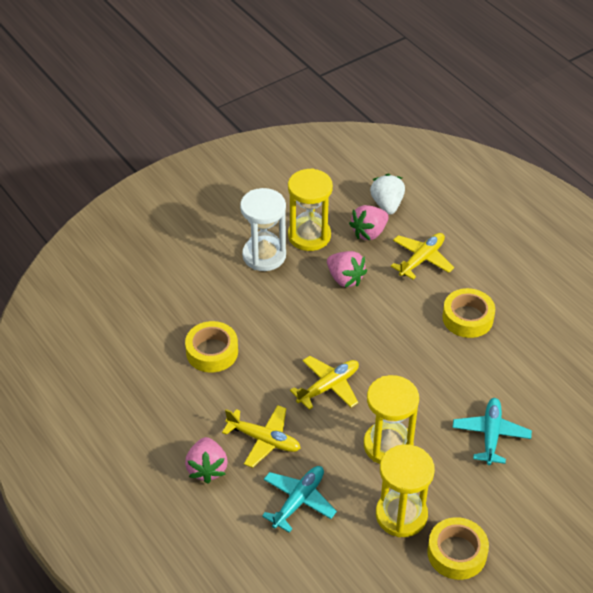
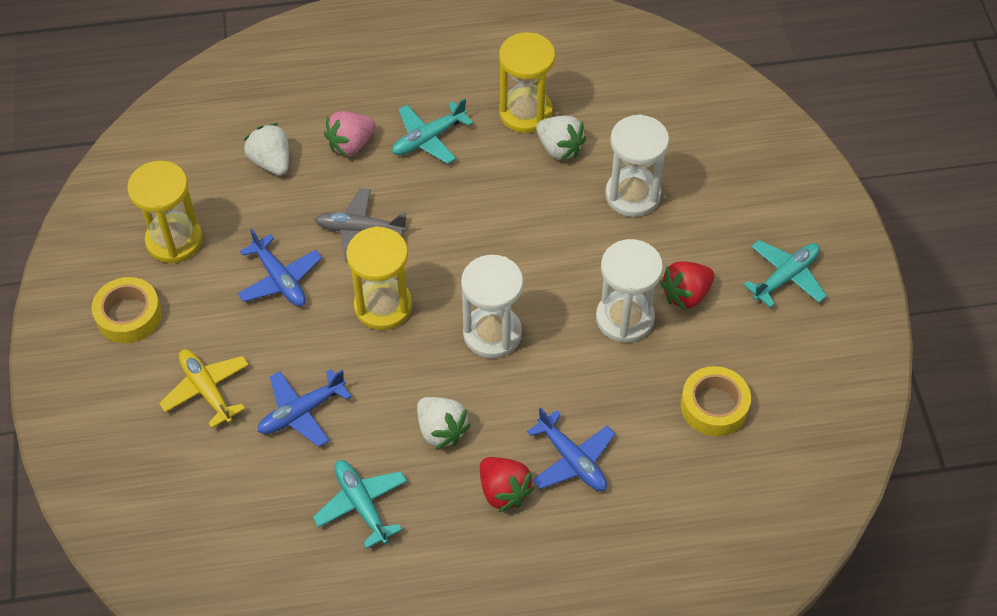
blue plane: 0 -> 3
grey plane: 0 -> 1
pink strawberry: 3 -> 1
red strawberry: 0 -> 2
turquoise plane: 2 -> 3
white hourglass: 1 -> 3
white strawberry: 1 -> 3
yellow plane: 3 -> 1
yellow tape: 3 -> 2

